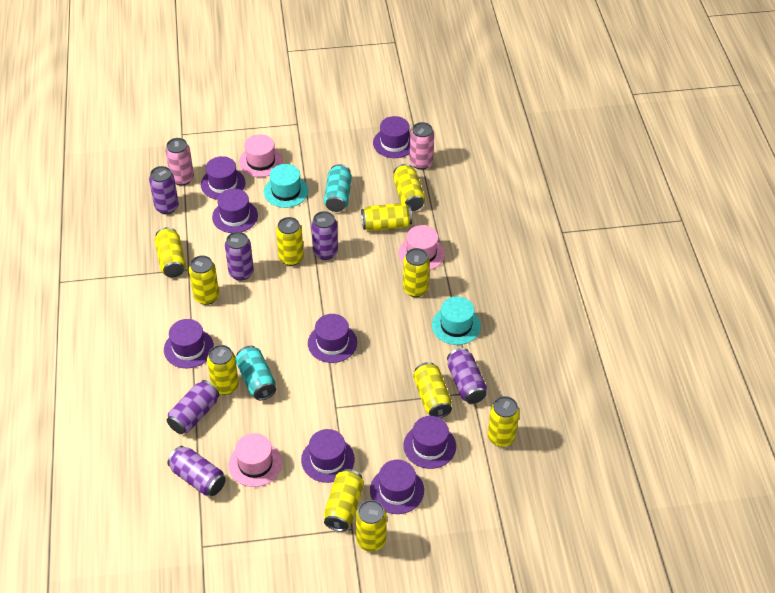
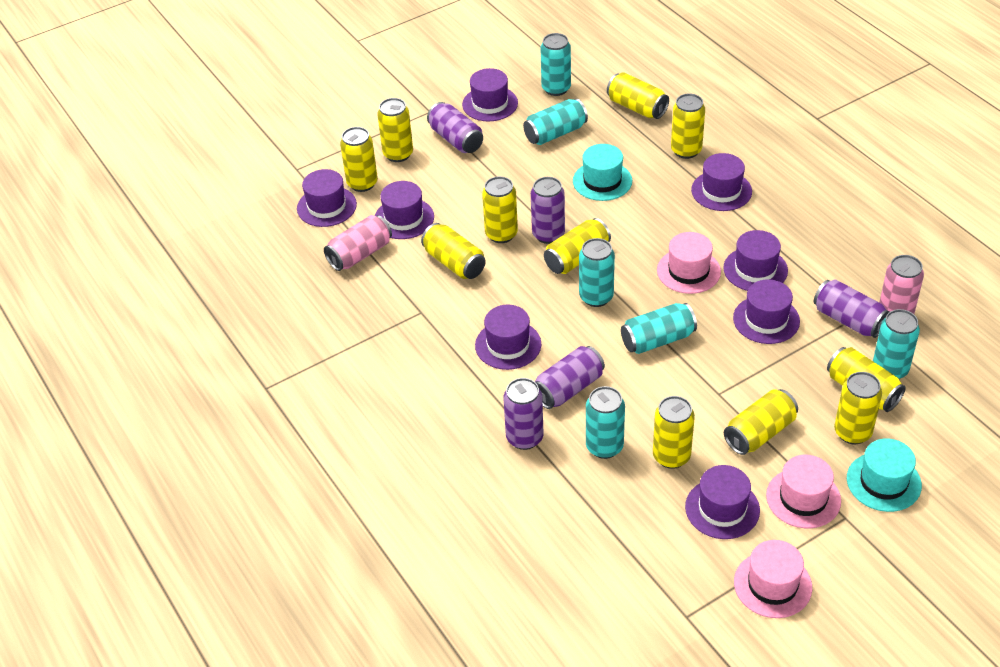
purple can: 6 -> 5
turquoise can: 2 -> 6

